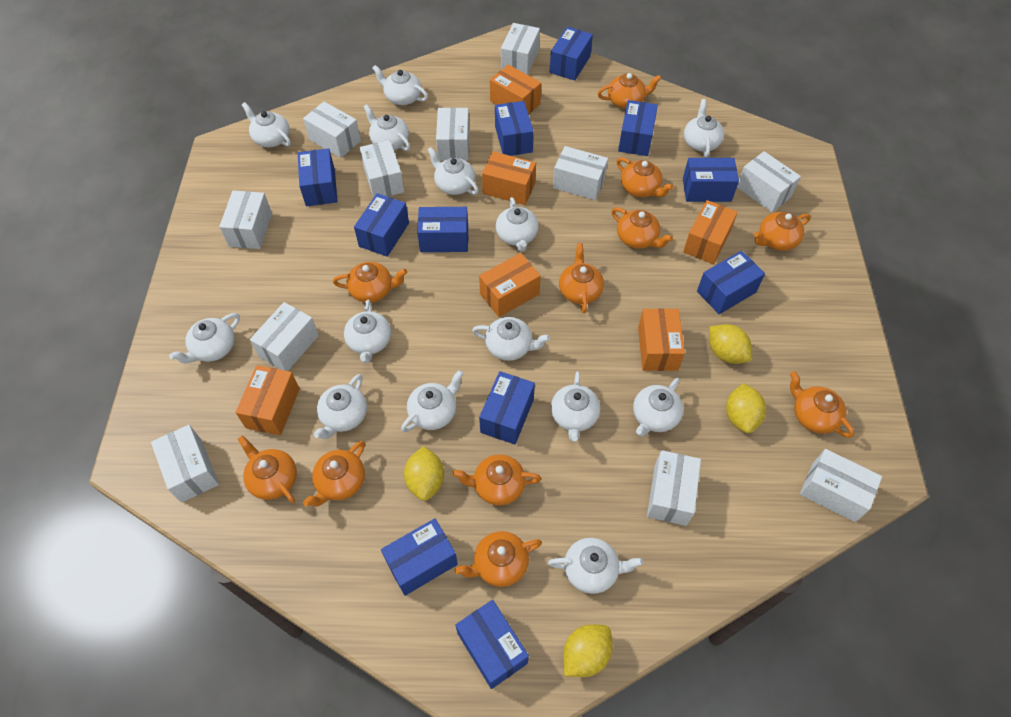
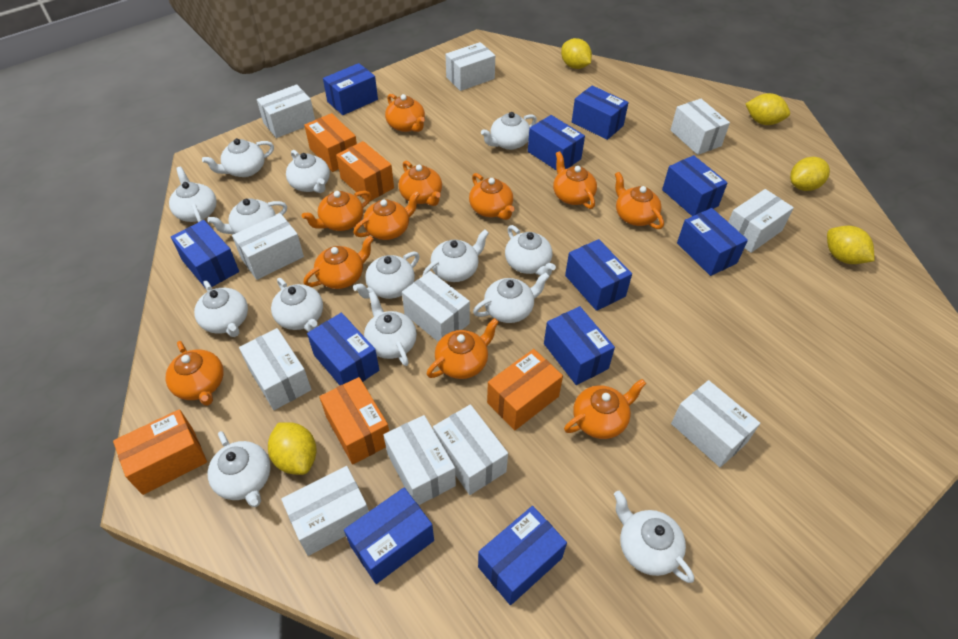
orange box: 6 -> 5
yellow lemon: 4 -> 5

